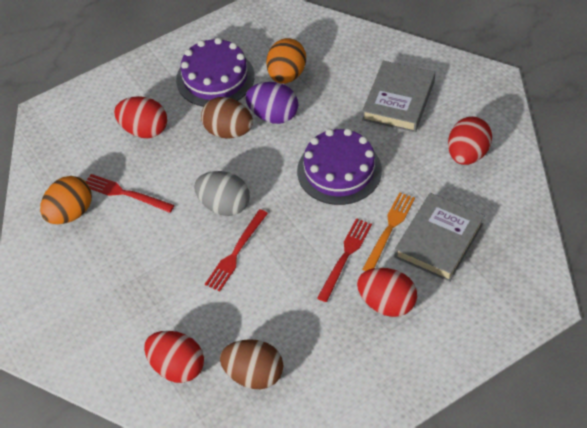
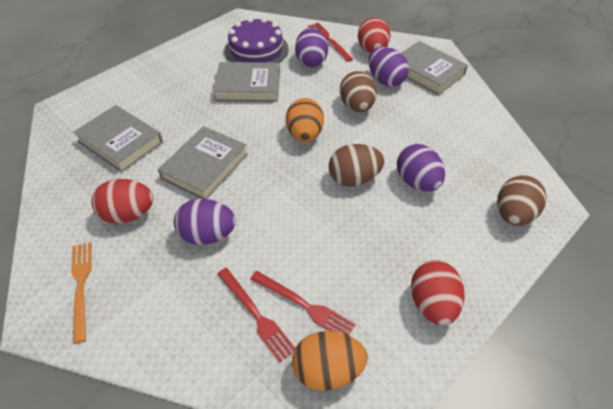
brown egg: 2 -> 3
grey book: 2 -> 4
grey egg: 1 -> 0
purple cake: 2 -> 1
purple egg: 1 -> 4
red egg: 4 -> 3

